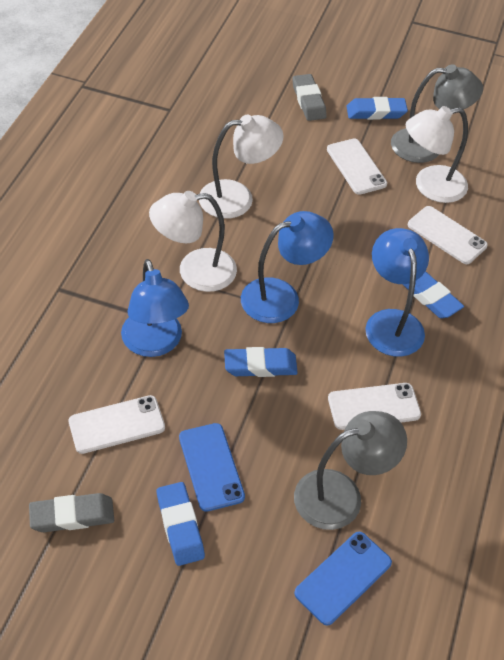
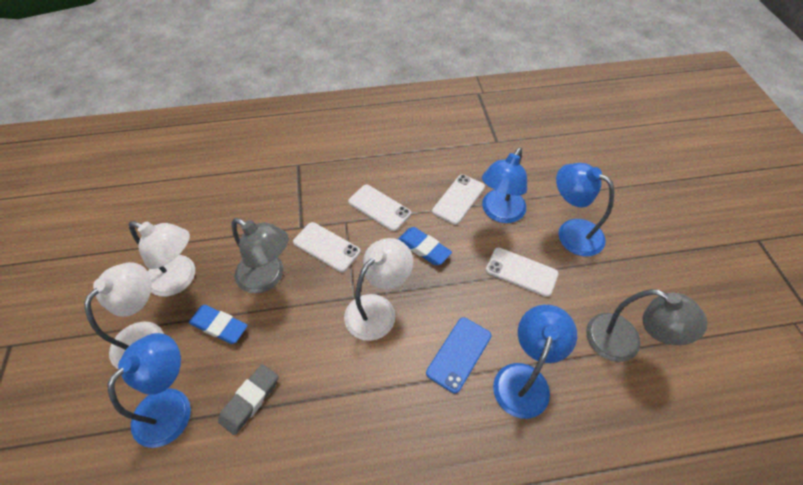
blue eraser: 4 -> 2
blue lamp: 3 -> 4
blue phone: 2 -> 1
grey eraser: 2 -> 1

